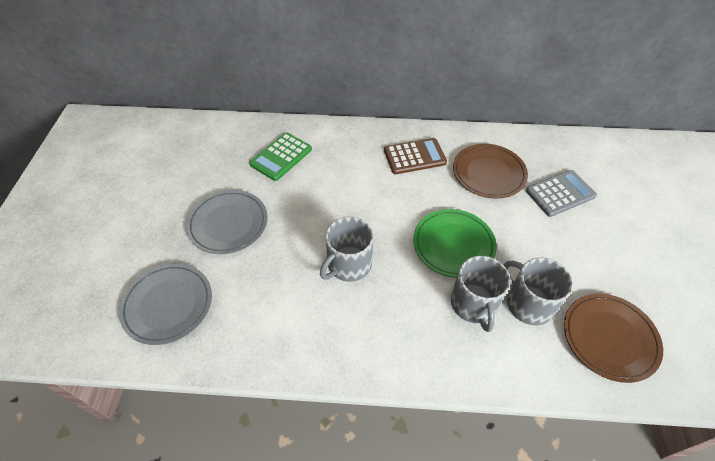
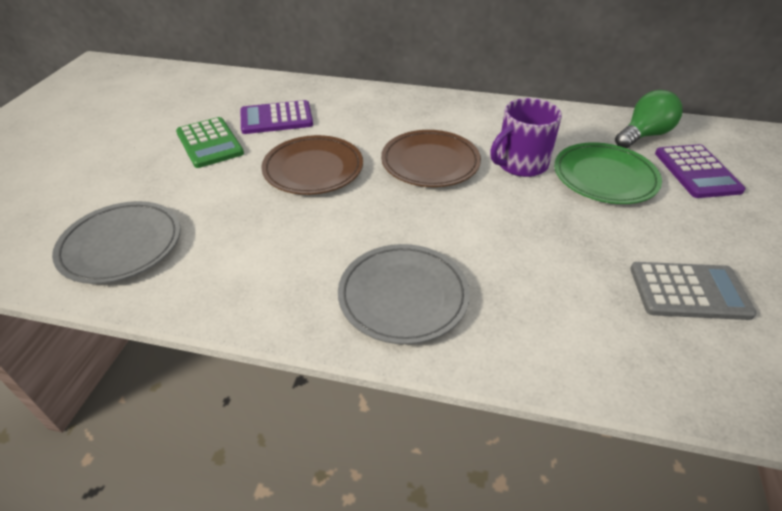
brown calculator: 1 -> 0
green light bulb: 0 -> 1
grey mug: 3 -> 0
purple calculator: 0 -> 2
purple mug: 0 -> 1

